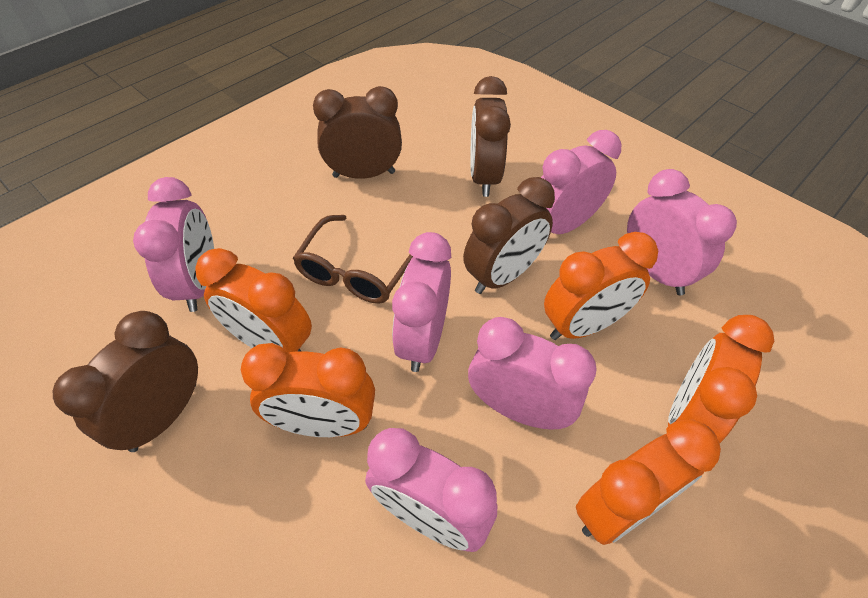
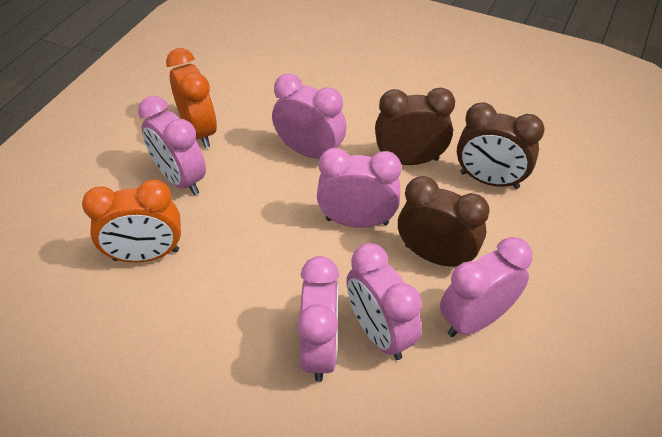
brown clock: 4 -> 3
brown glasses: 1 -> 0
orange clock: 5 -> 2

